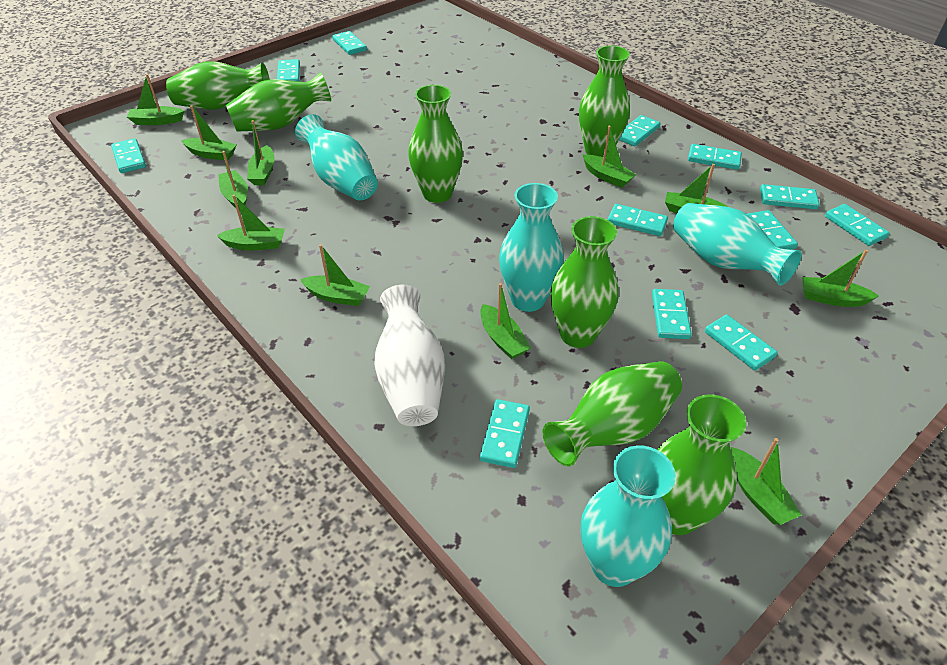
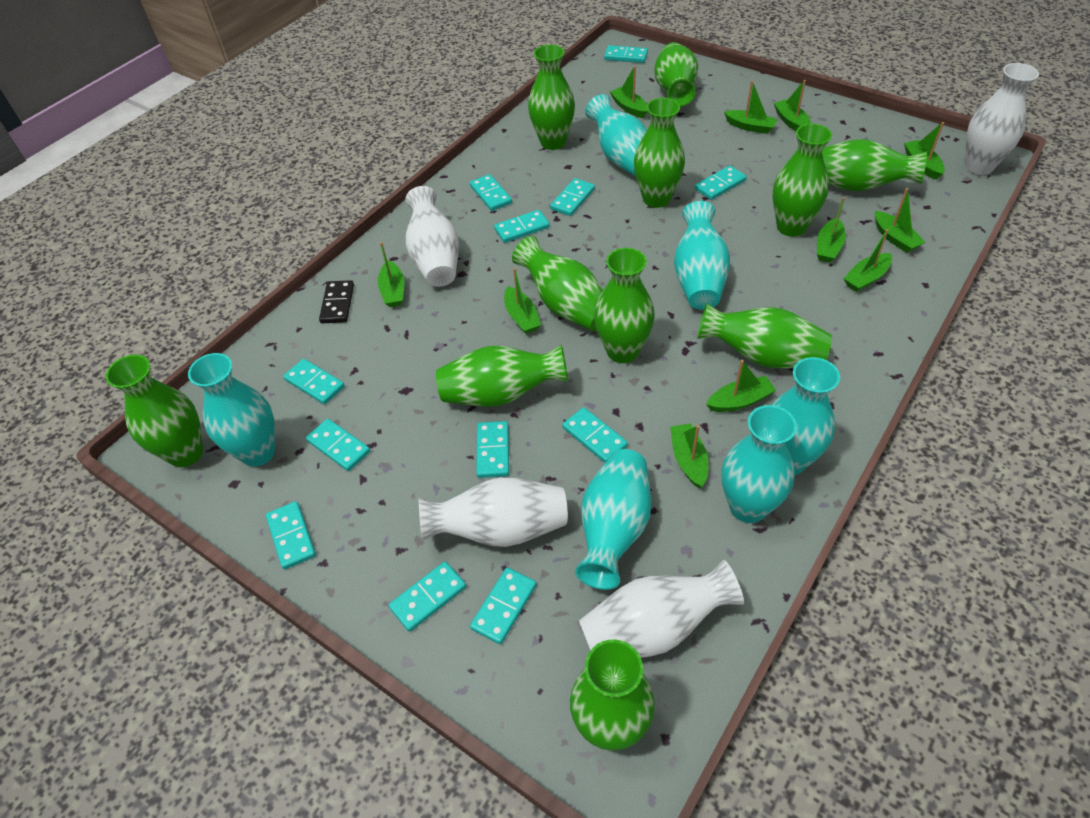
black domino: 0 -> 1
green vase: 7 -> 11
turquoise vase: 4 -> 6
white vase: 1 -> 4

